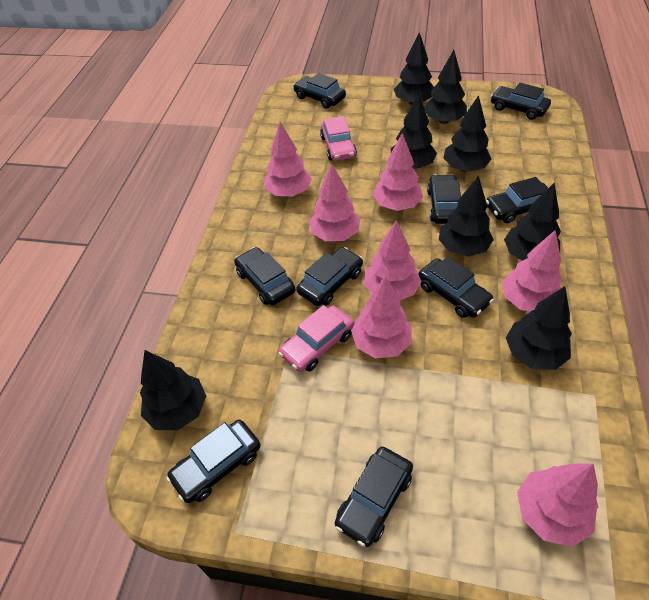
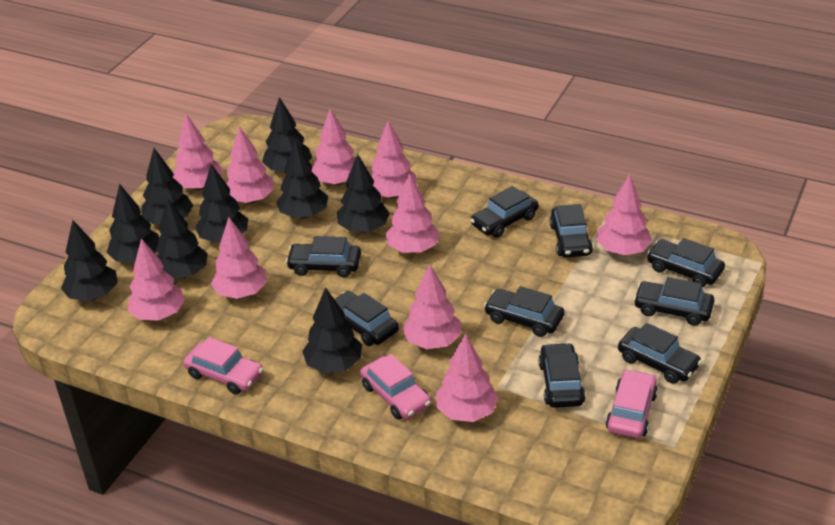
black tree: 8 -> 9
pink car: 2 -> 3
pink tree: 7 -> 10

